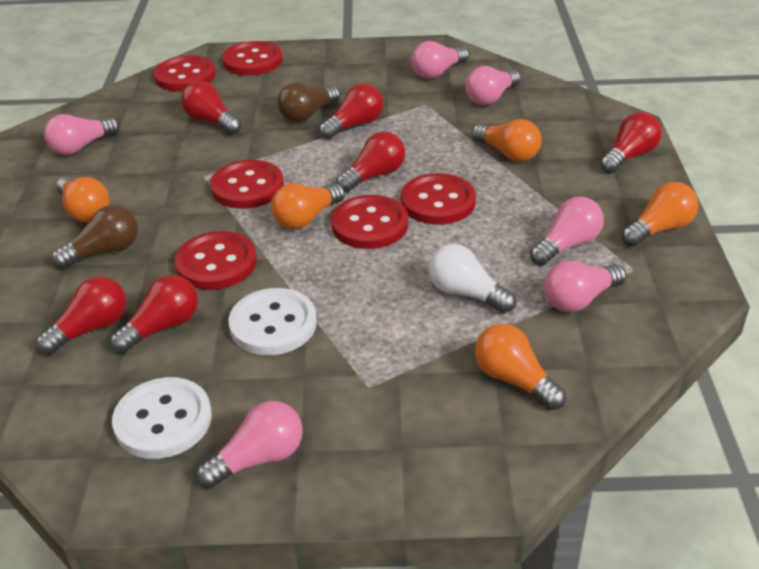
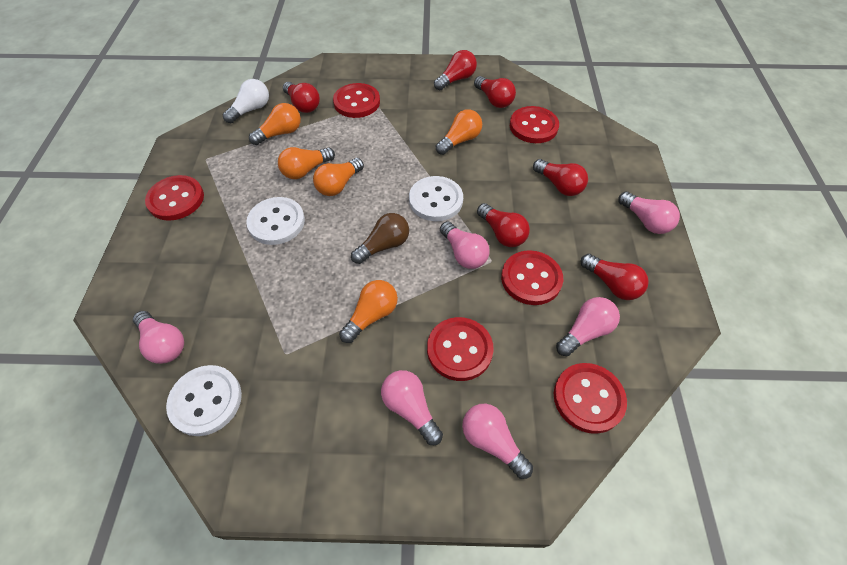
brown light bulb: 2 -> 1
white button: 2 -> 3

